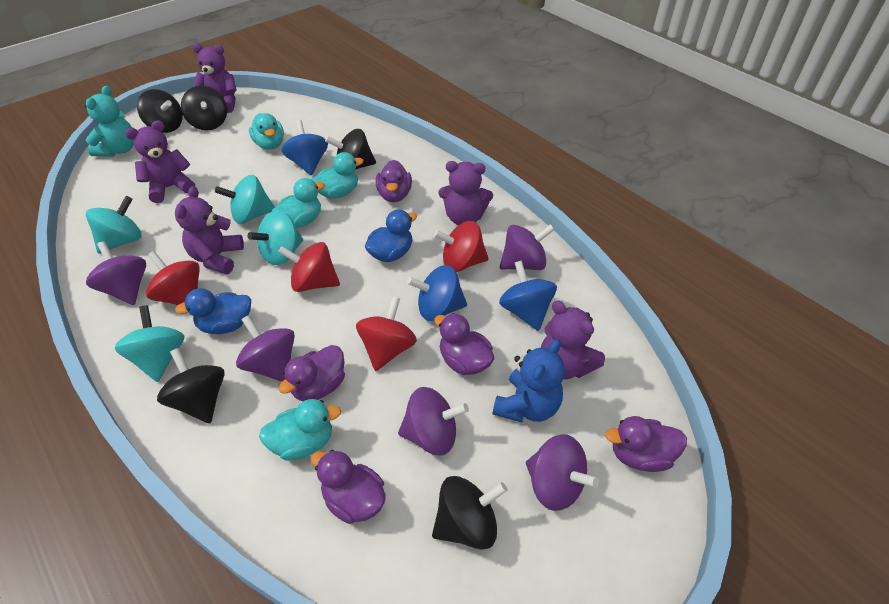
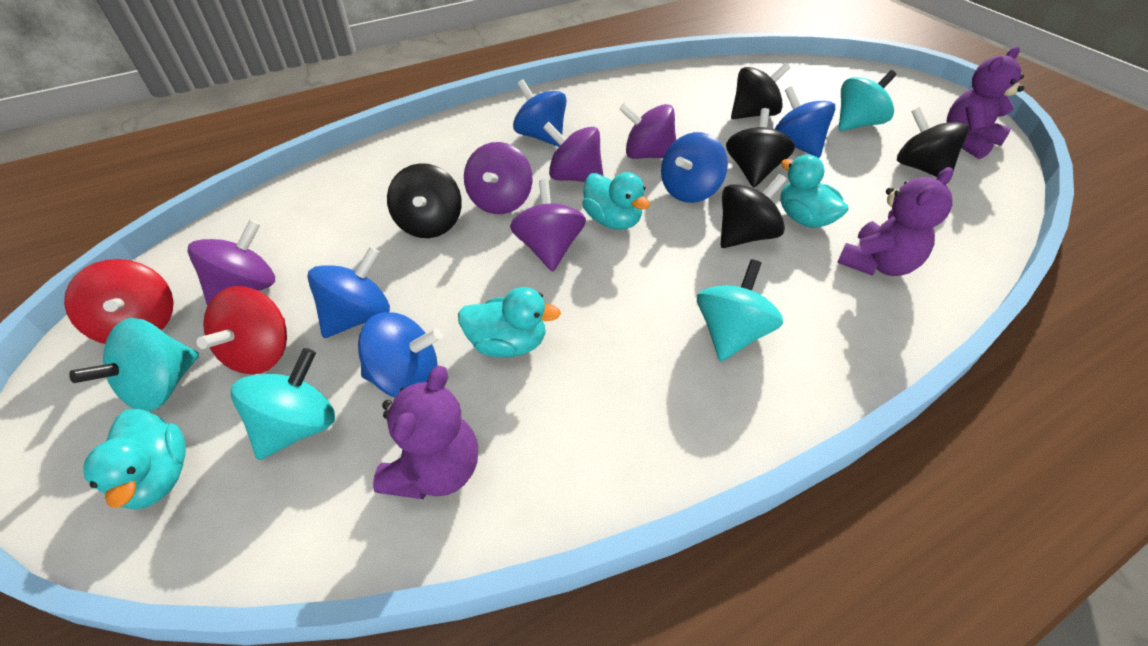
blue duck: 2 -> 0
blue spinning top: 3 -> 5
blue teddy bear: 1 -> 0
purple duck: 5 -> 0
purple teddy bear: 5 -> 3
red spinning top: 4 -> 2
turquoise teddy bear: 1 -> 0

